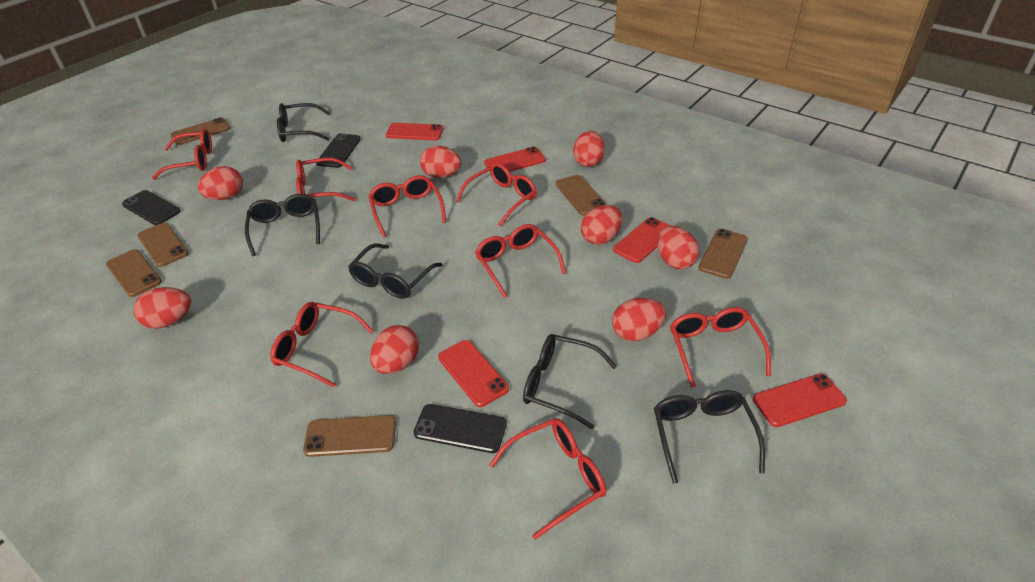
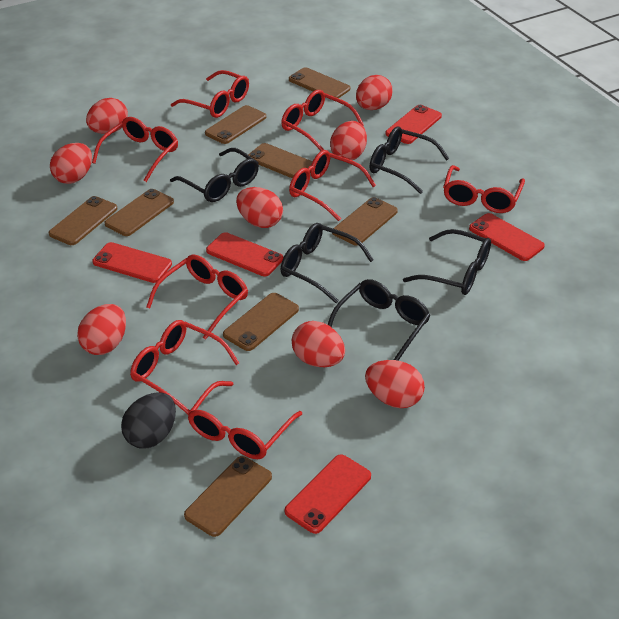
black egg: 0 -> 1
black phone: 3 -> 0
brown phone: 6 -> 8

